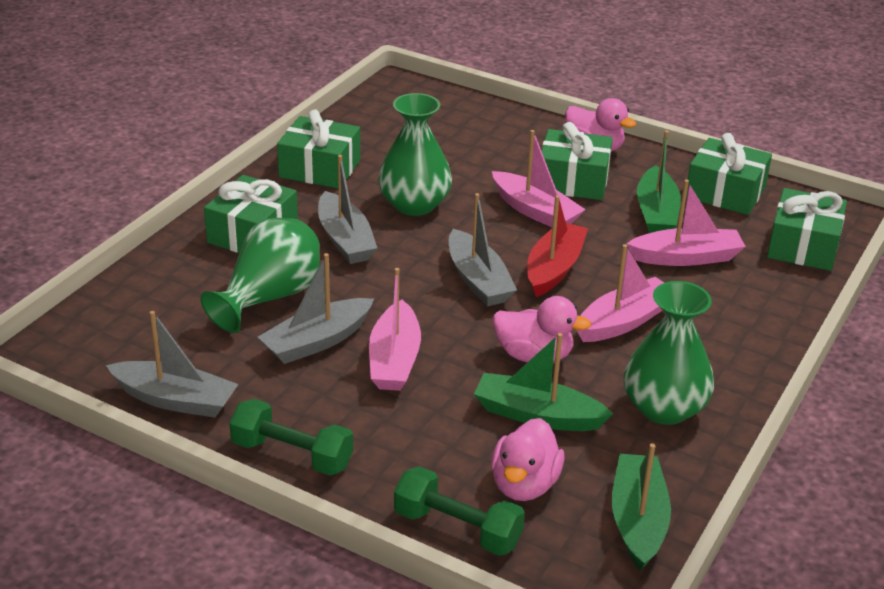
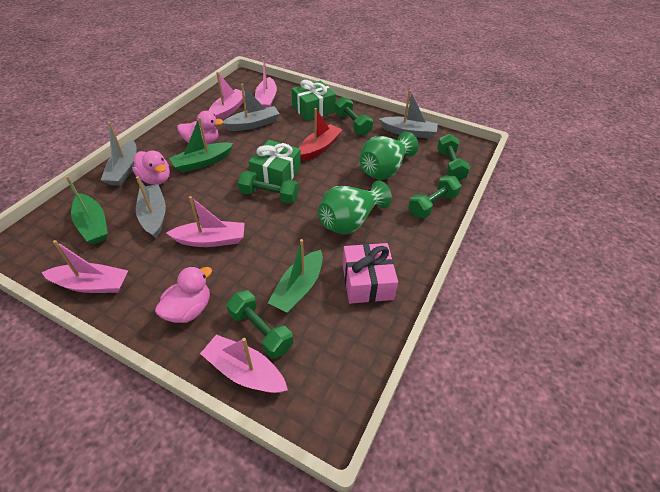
green dumbbell: 2 -> 5
green gift: 5 -> 2
green vase: 3 -> 2
pink boat: 4 -> 5
pink gift: 0 -> 1

